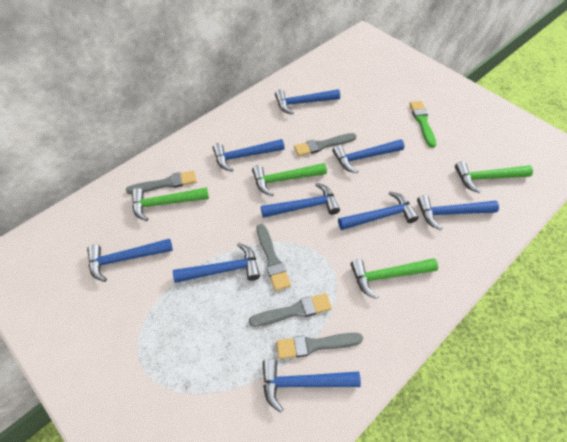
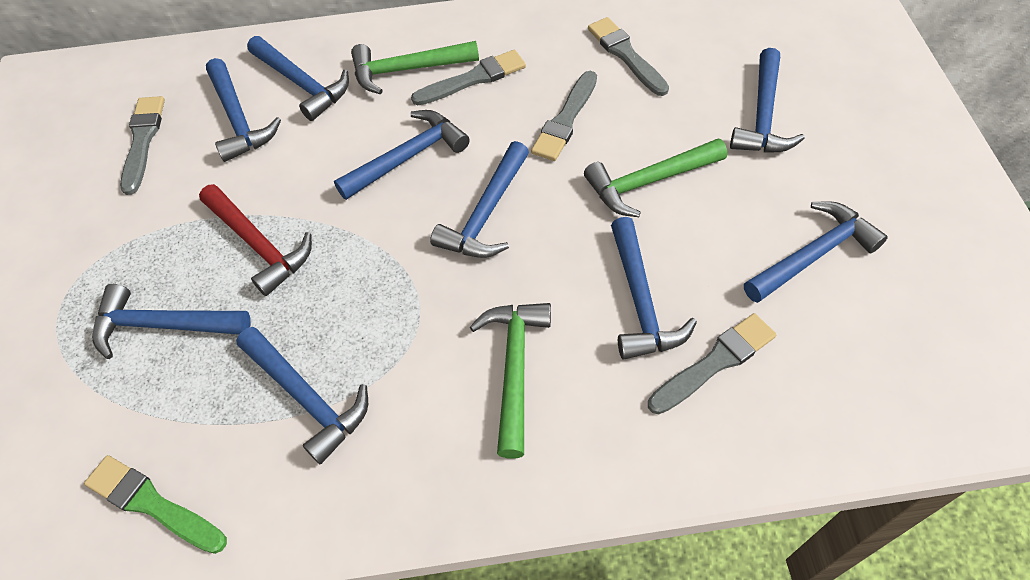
green hammer: 4 -> 3
red hammer: 0 -> 1

